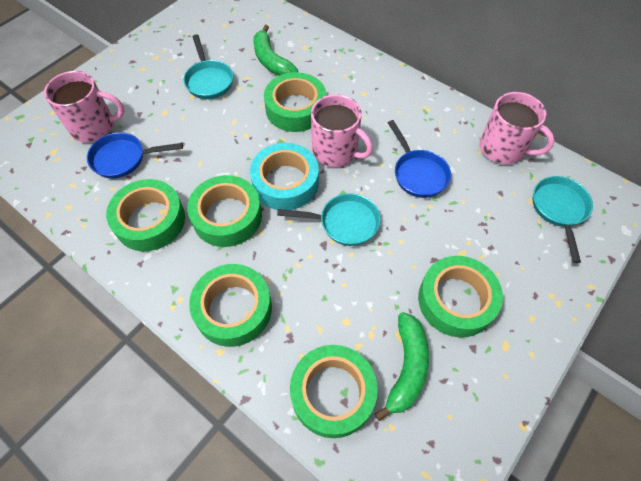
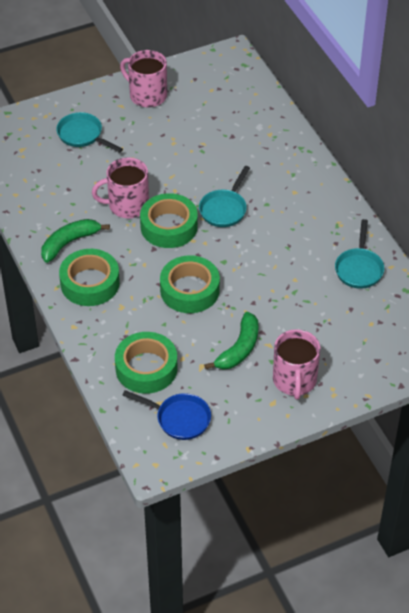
blue pan: 2 -> 1
green tape: 6 -> 4
turquoise tape: 1 -> 0

